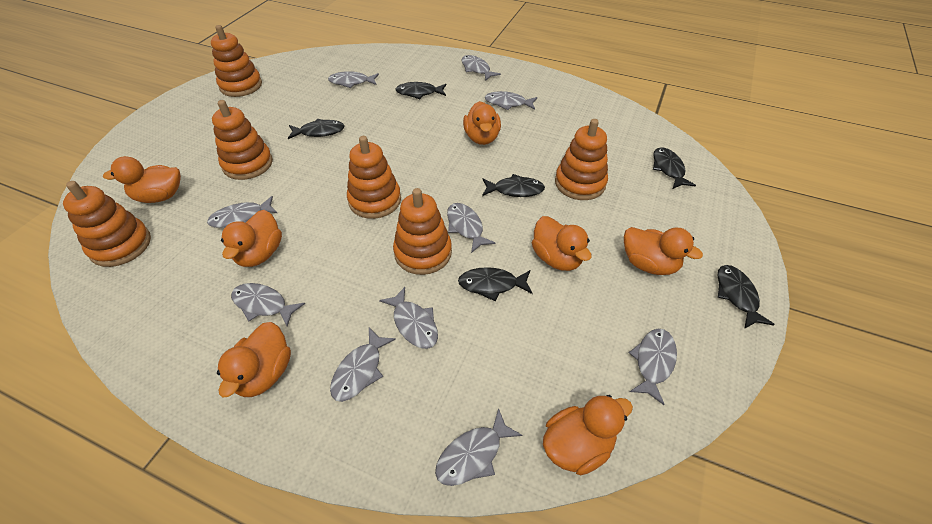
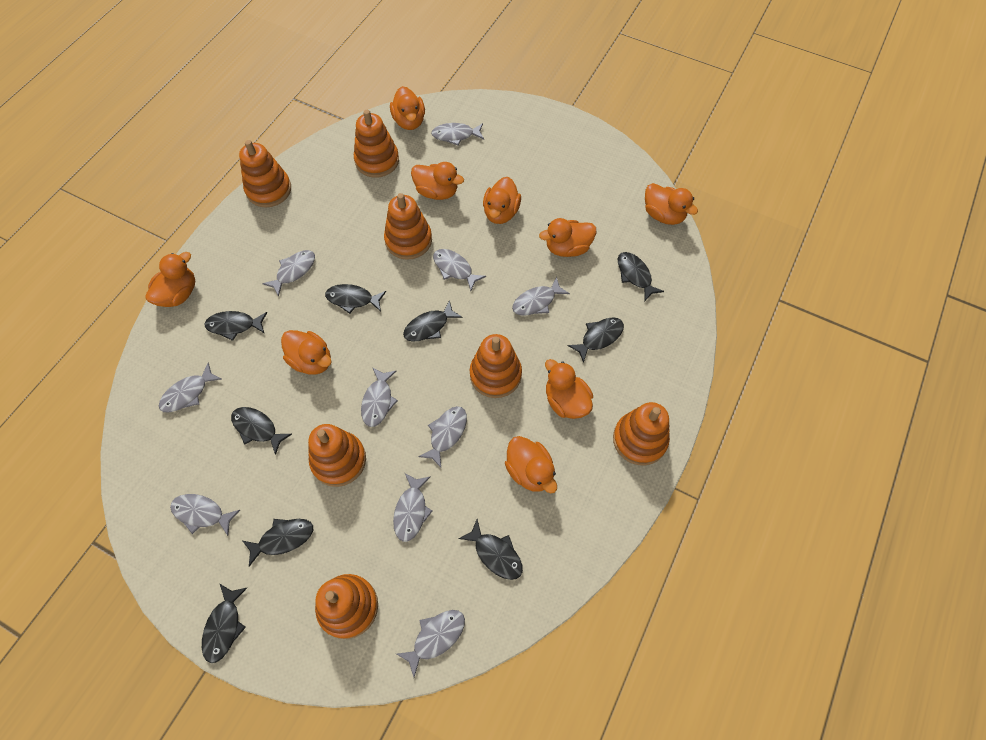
black fish: 6 -> 9
orange duck: 7 -> 9
orange stacking toy: 6 -> 7

